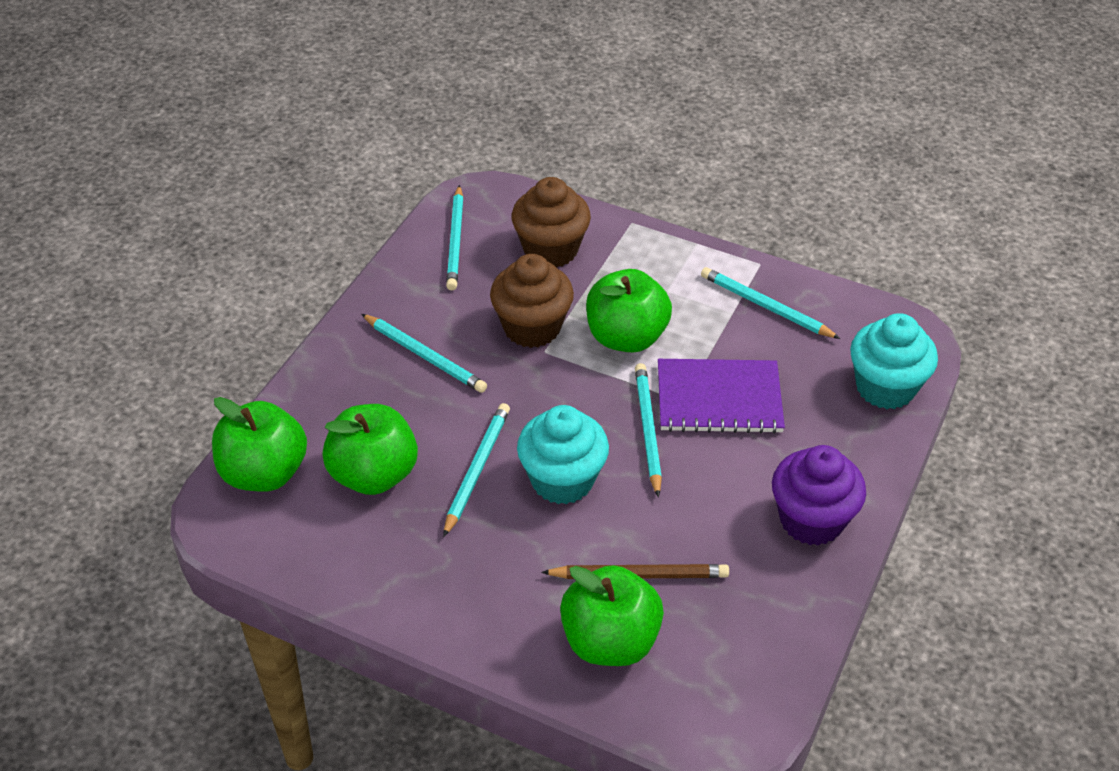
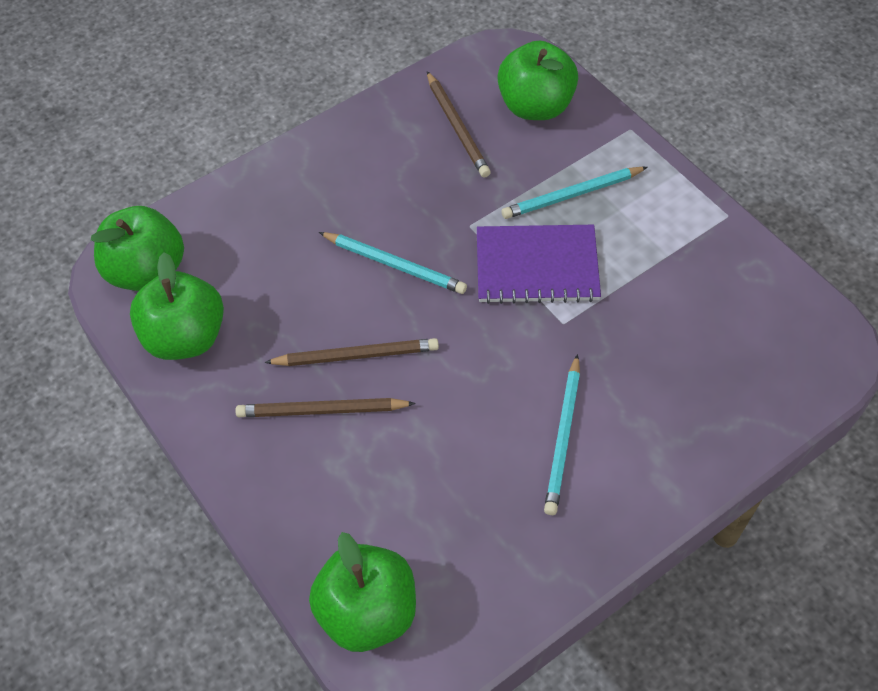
brown cupcake: 2 -> 0
brown pencil: 1 -> 3
purple cupcake: 1 -> 0
turquoise cupcake: 2 -> 0
turquoise pencil: 5 -> 3

